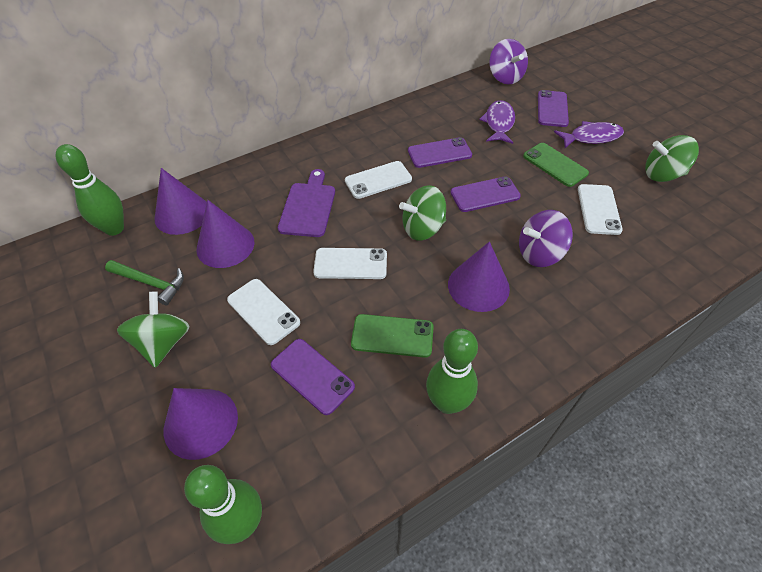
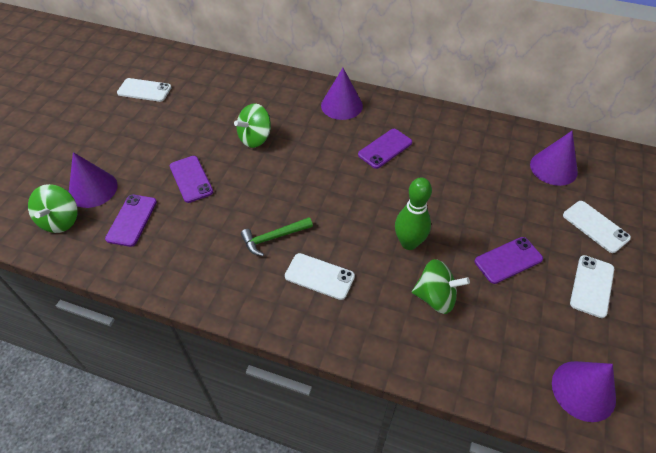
green bowling pin: 3 -> 1
green phone: 2 -> 0
purple cutting board: 1 -> 0
purple fish: 2 -> 0
purple spinning top: 2 -> 0

